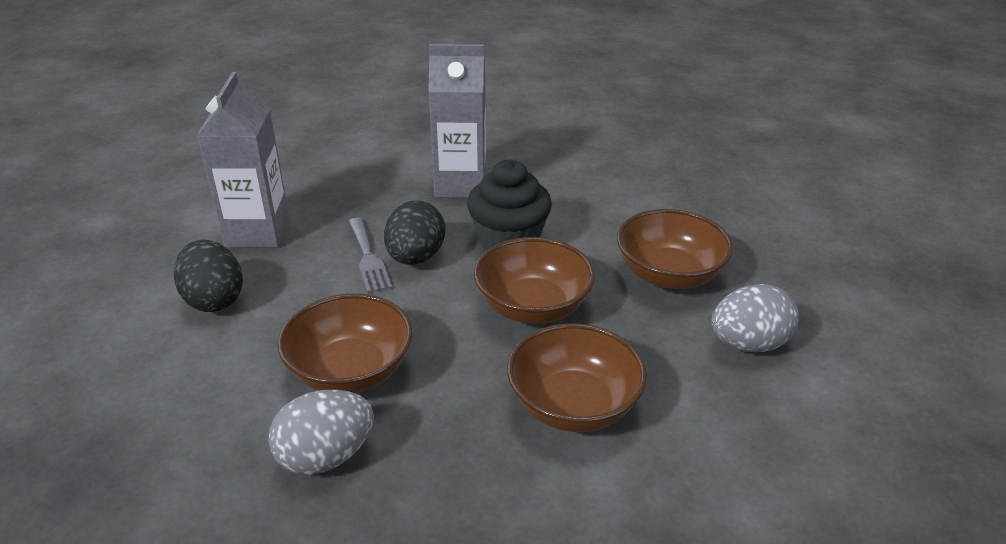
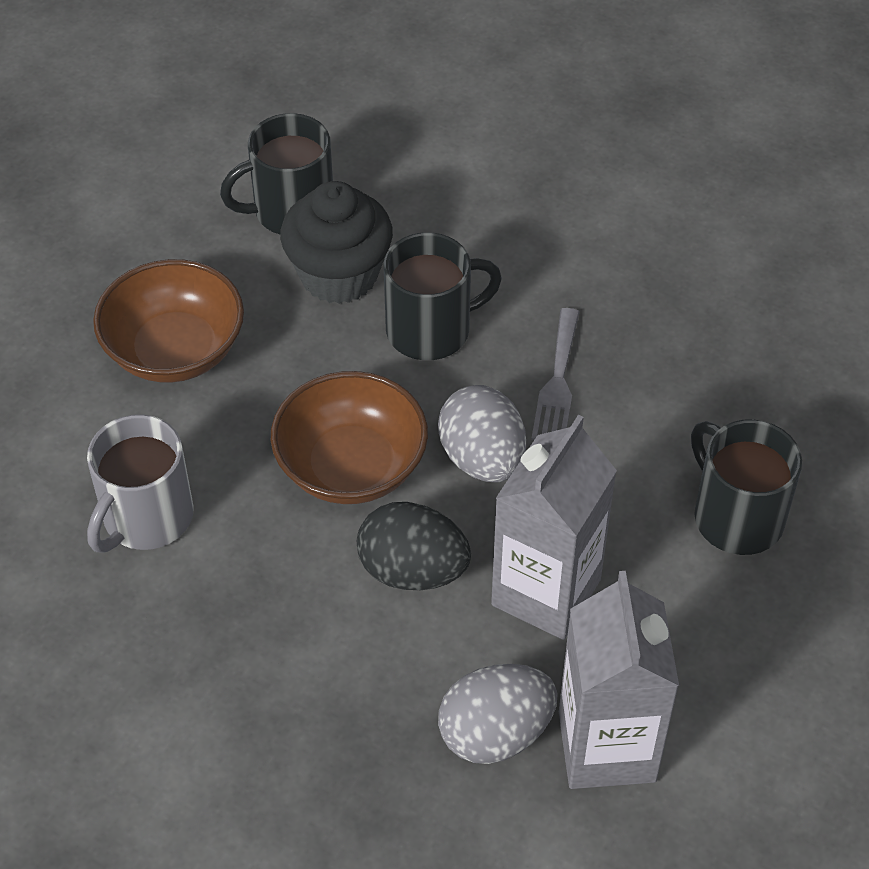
black egg: 2 -> 1
black mug: 0 -> 3
brown bowl: 4 -> 2
grey mug: 0 -> 1

